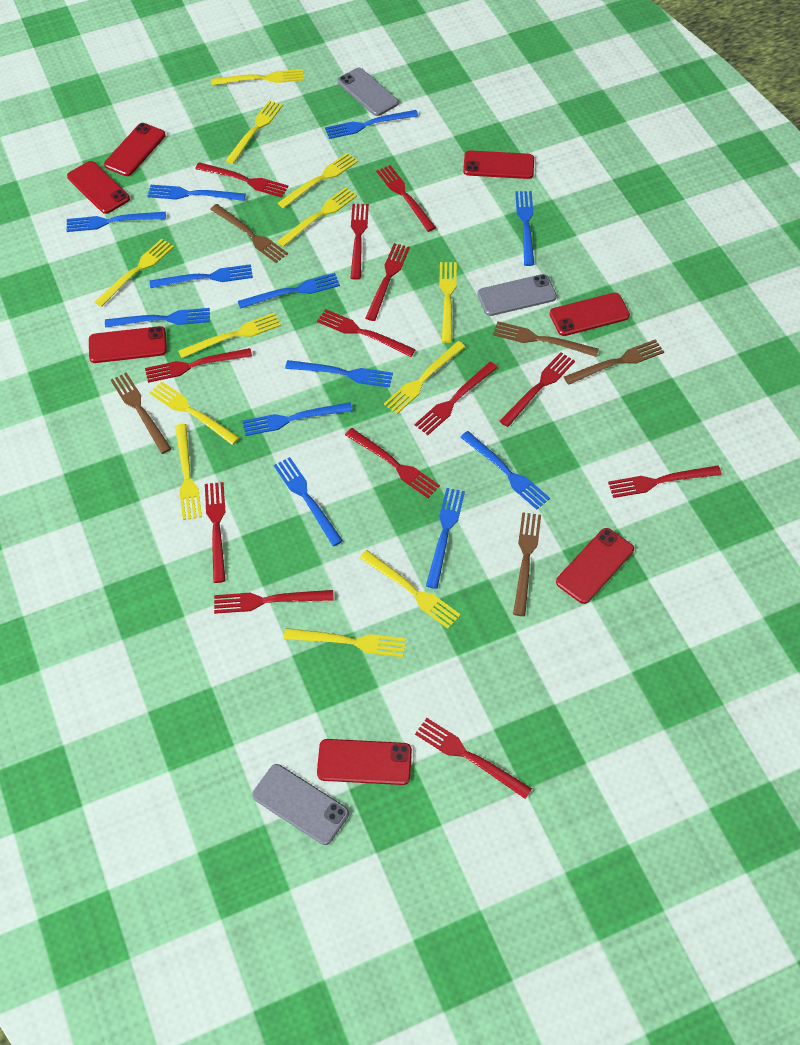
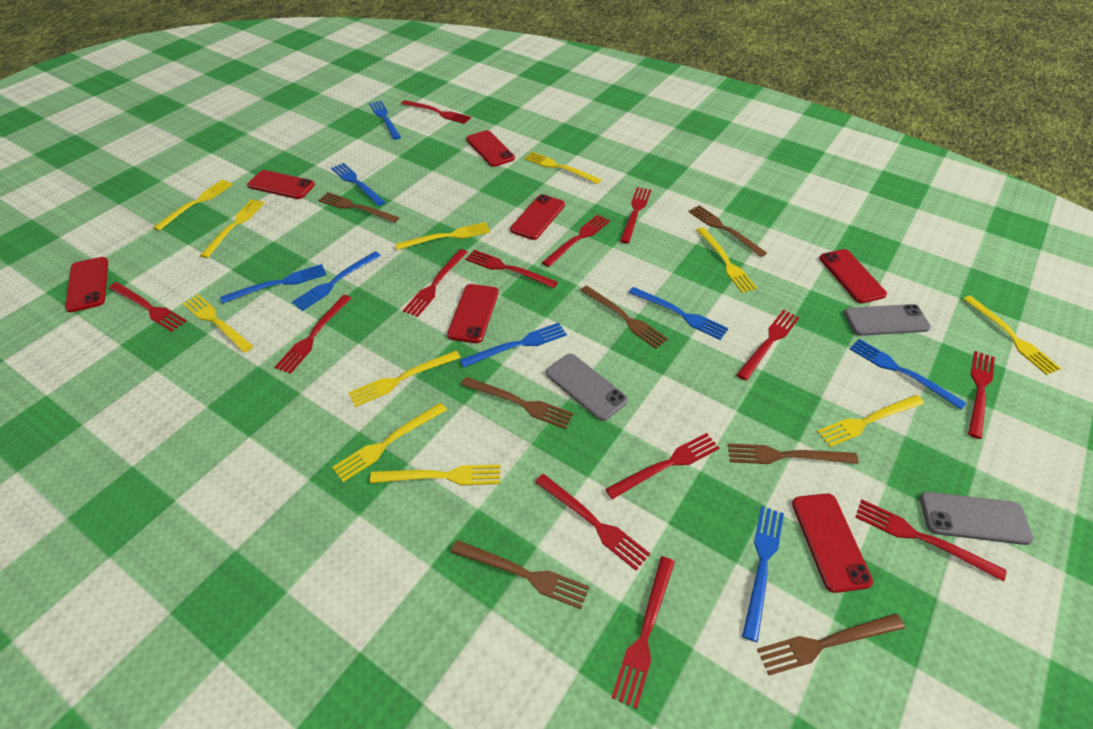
blue fork: 12 -> 8
brown fork: 5 -> 7
yellow fork: 12 -> 11

